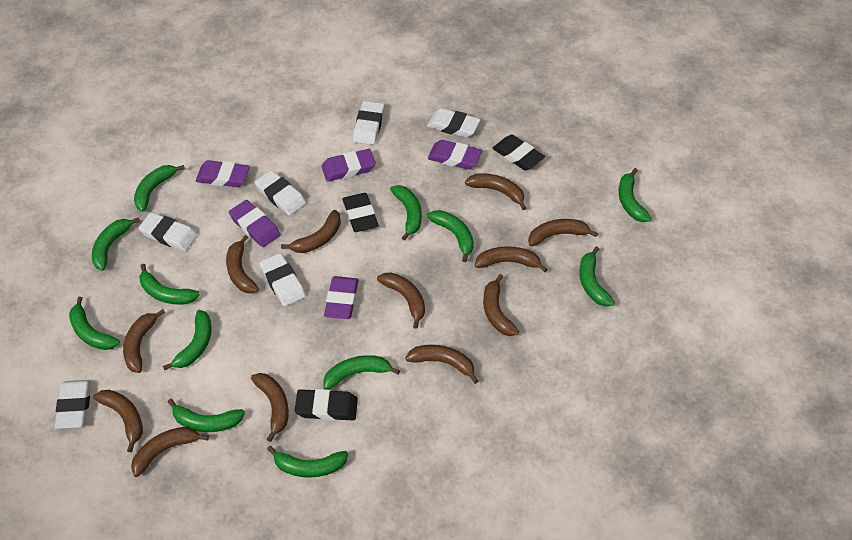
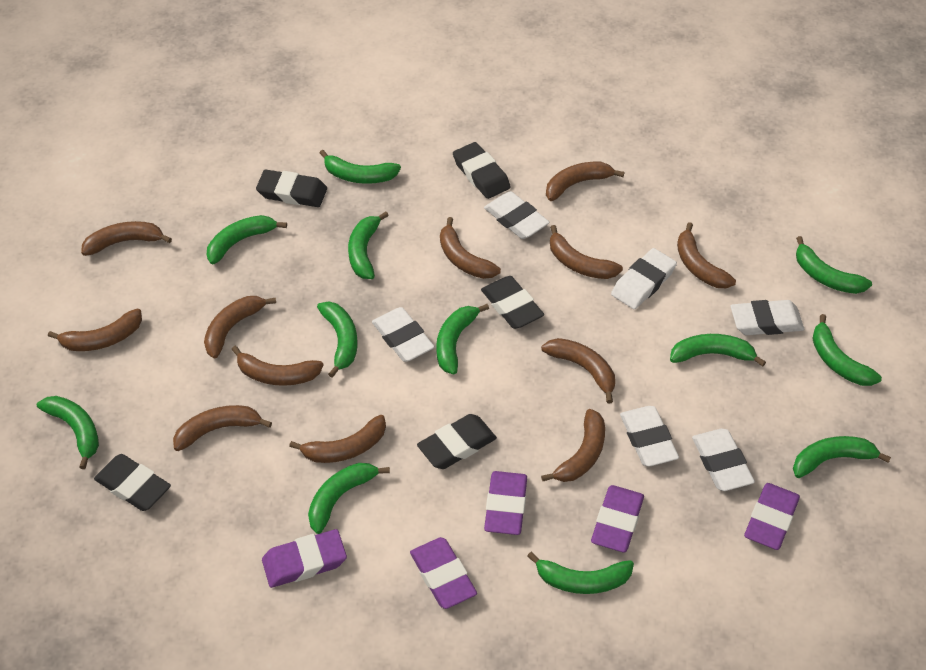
black eraser: 3 -> 5

